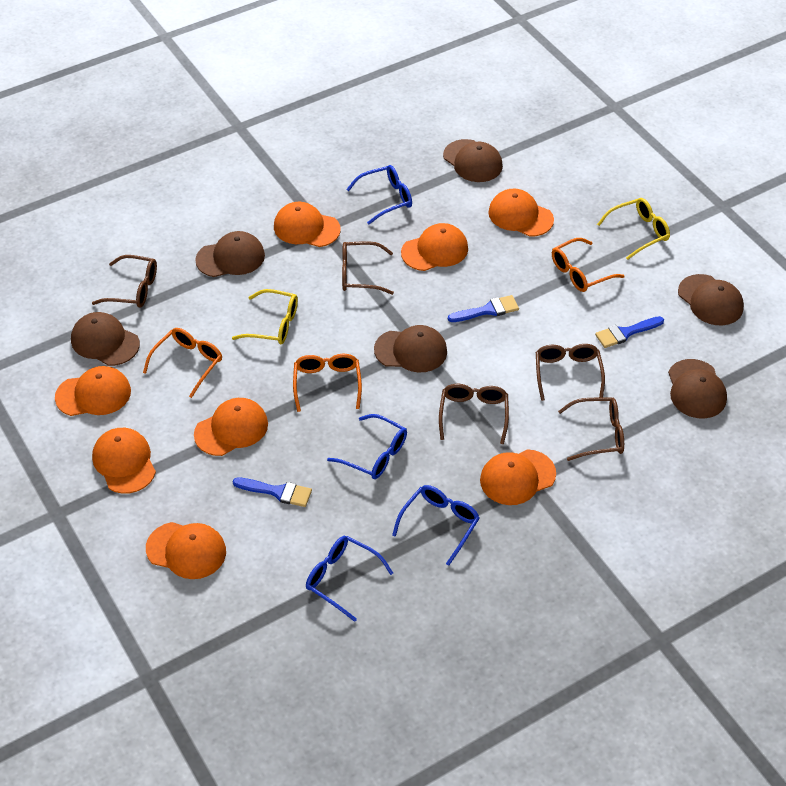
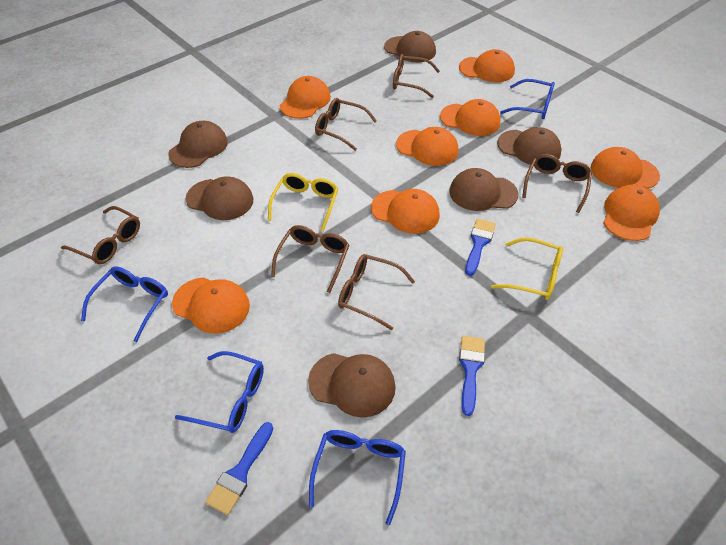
brown glasses: 5 -> 6
orange glasses: 3 -> 0

